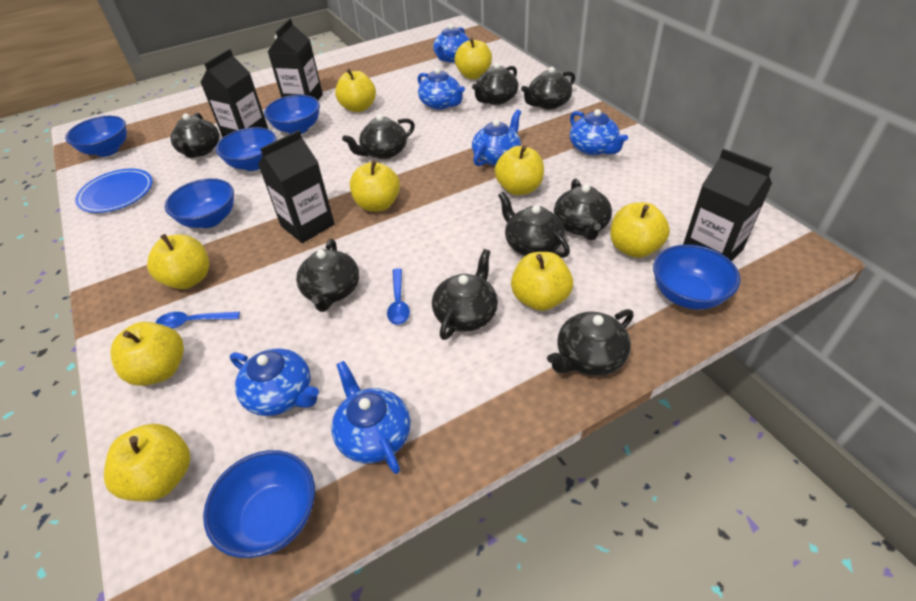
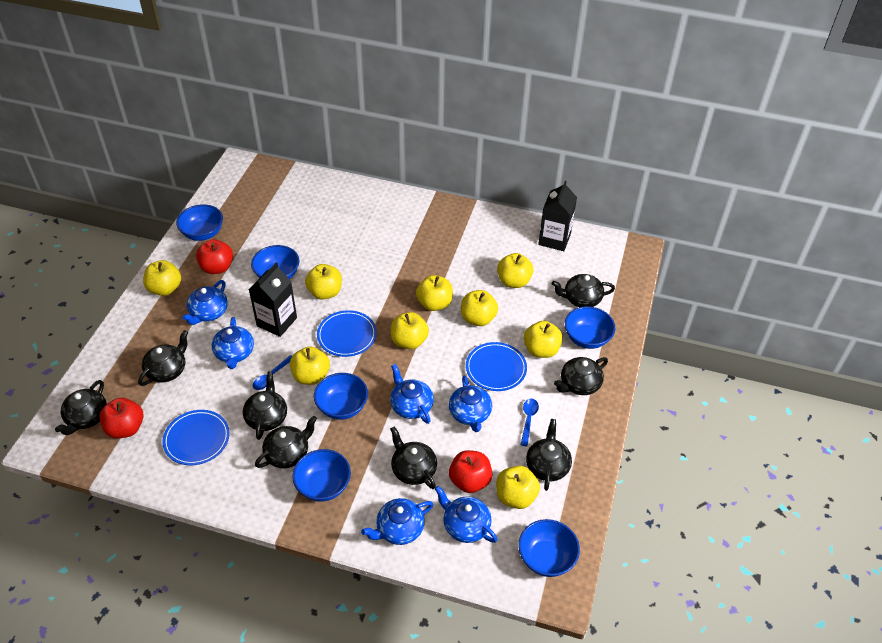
black carton: 4 -> 2
black teapot: 9 -> 8
blue plate: 1 -> 3
red apple: 0 -> 3

